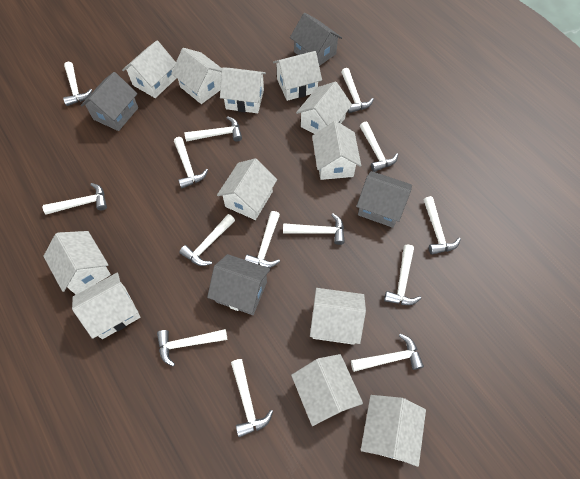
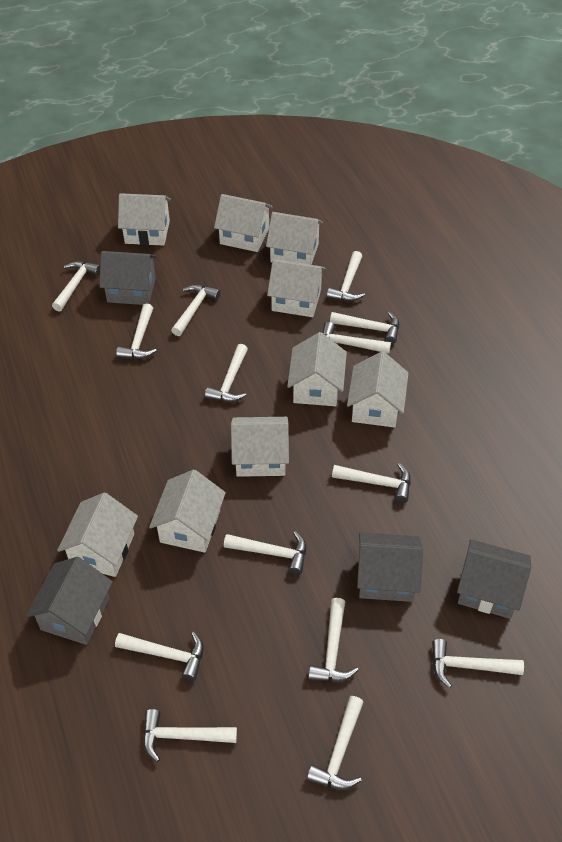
white house: 12 -> 9

